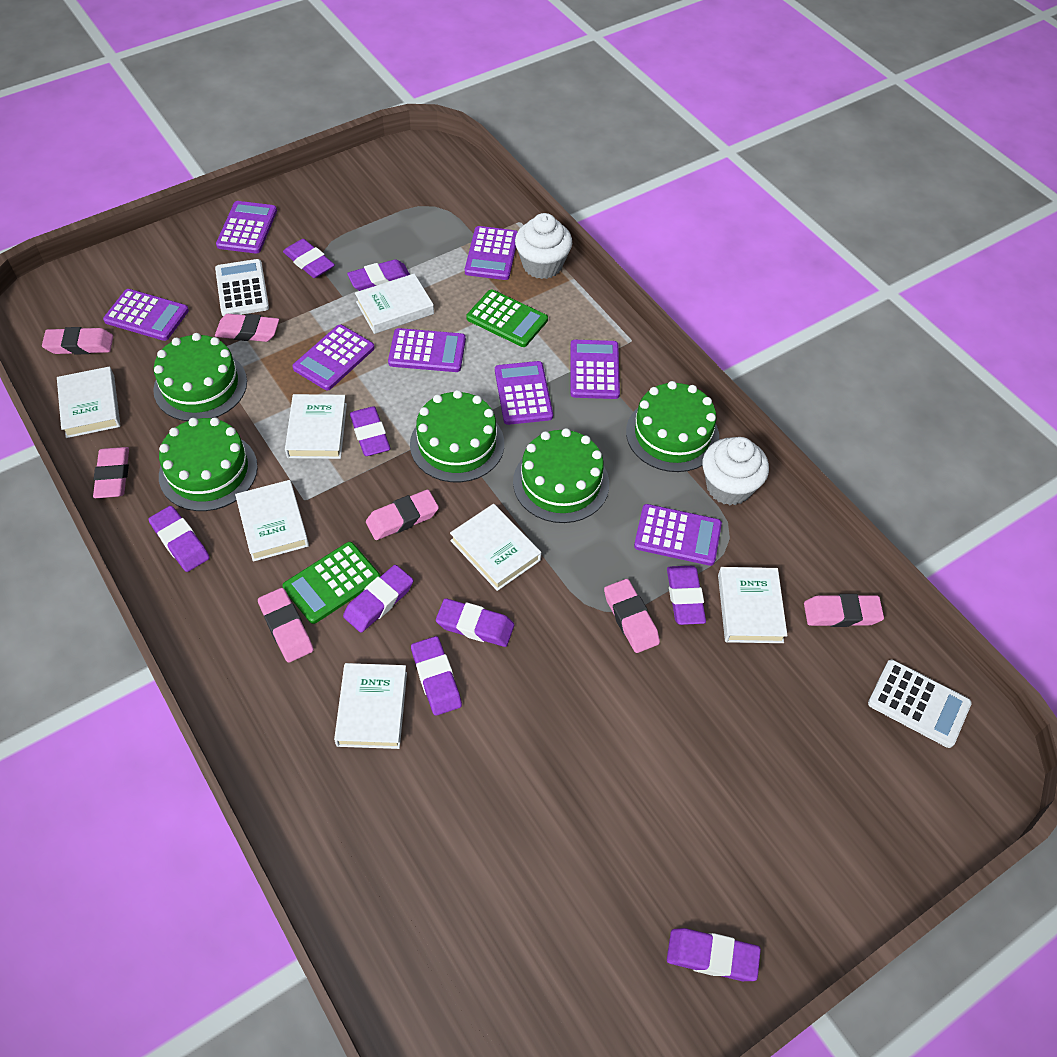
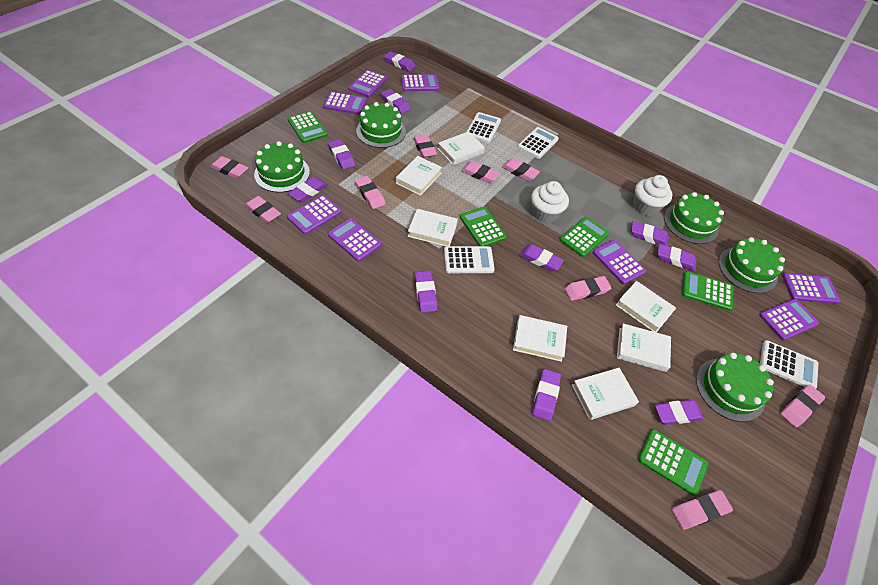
green calculator: 2 -> 5
pink eraser: 7 -> 9
purple eraser: 9 -> 10
white calculator: 2 -> 4

